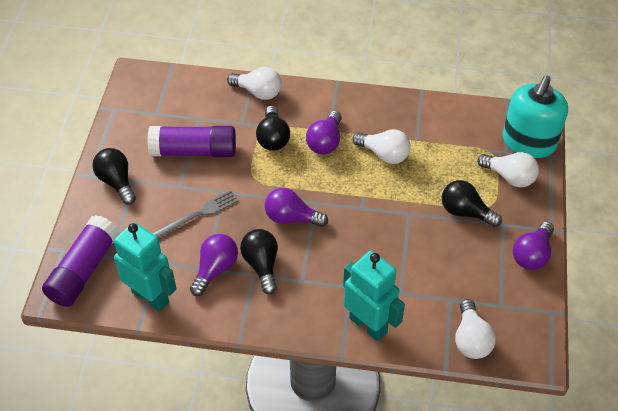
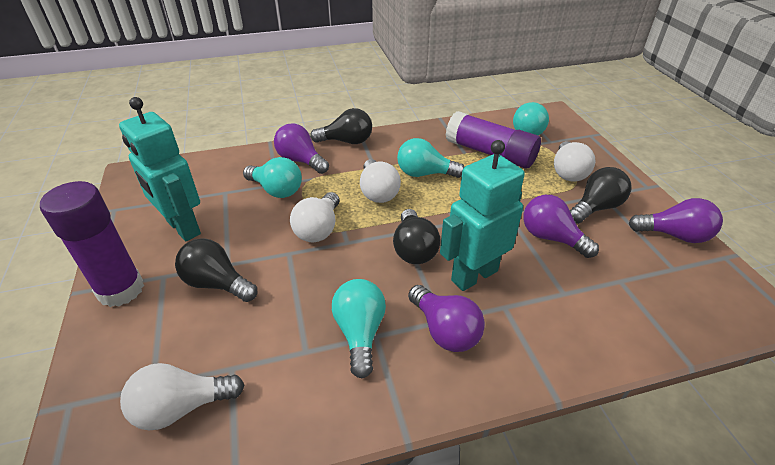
grey fork: 1 -> 0
turquoise light bulb: 0 -> 4
turquoise soap dispenser: 1 -> 0

